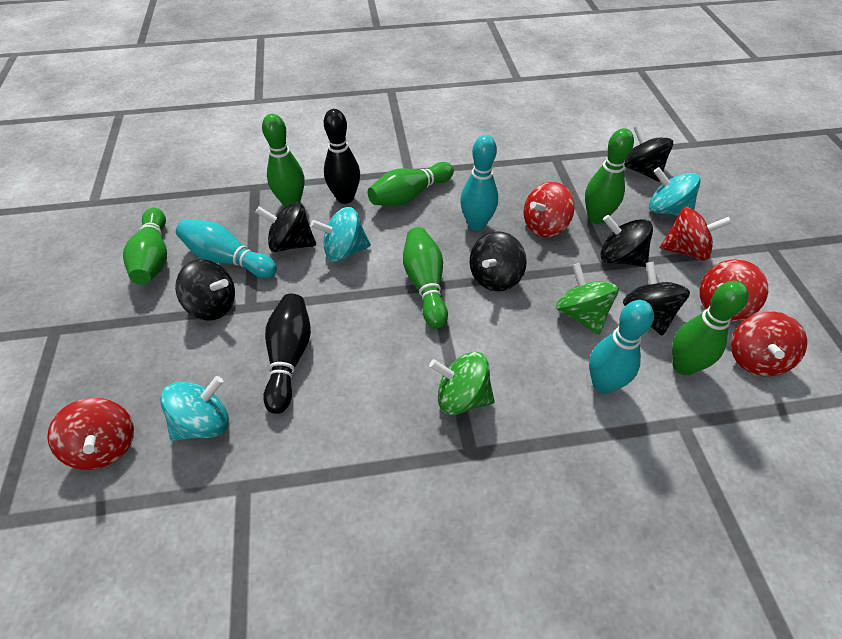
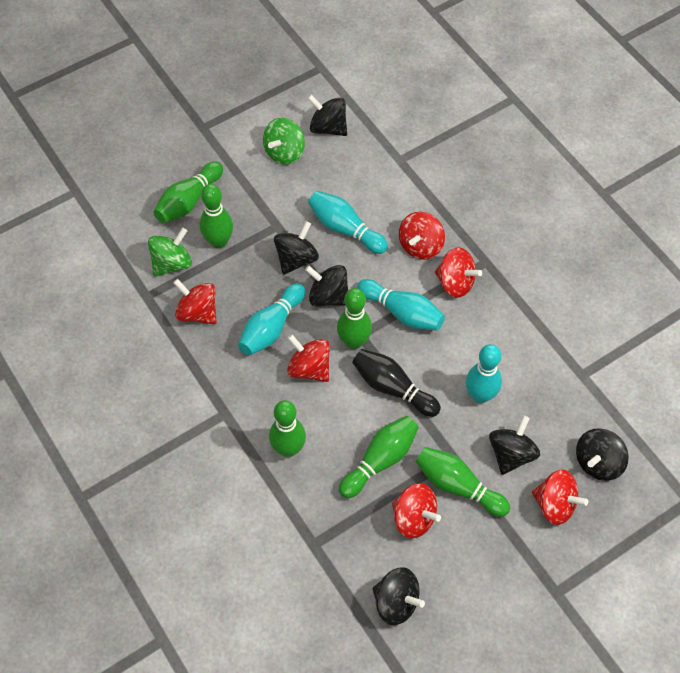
black bowling pin: 2 -> 1
red spinning top: 5 -> 6
turquoise bowling pin: 3 -> 4
turquoise spinning top: 3 -> 0

